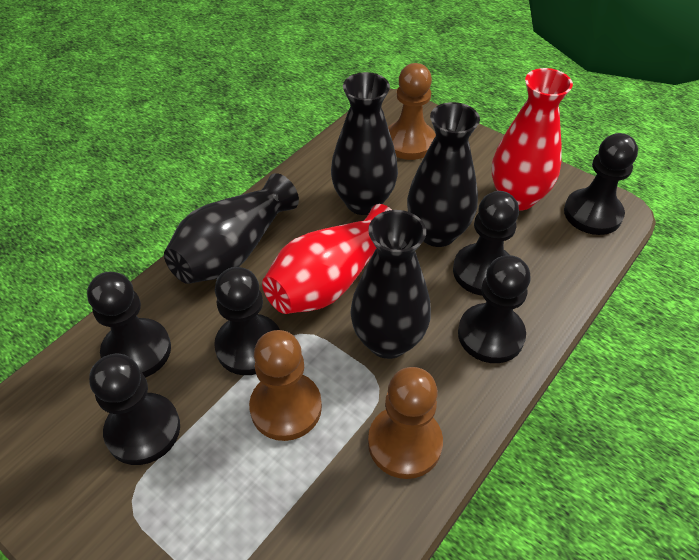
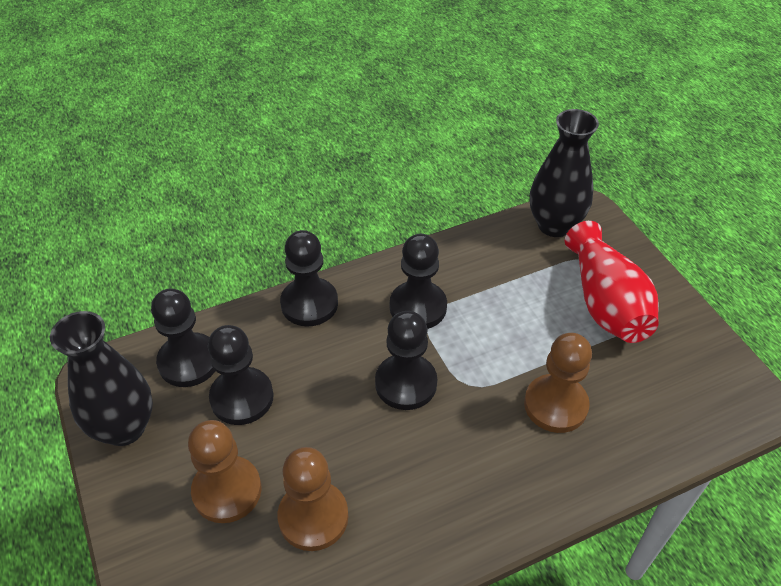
black pawn: 6 -> 5
black vase: 4 -> 2
red vase: 2 -> 1

